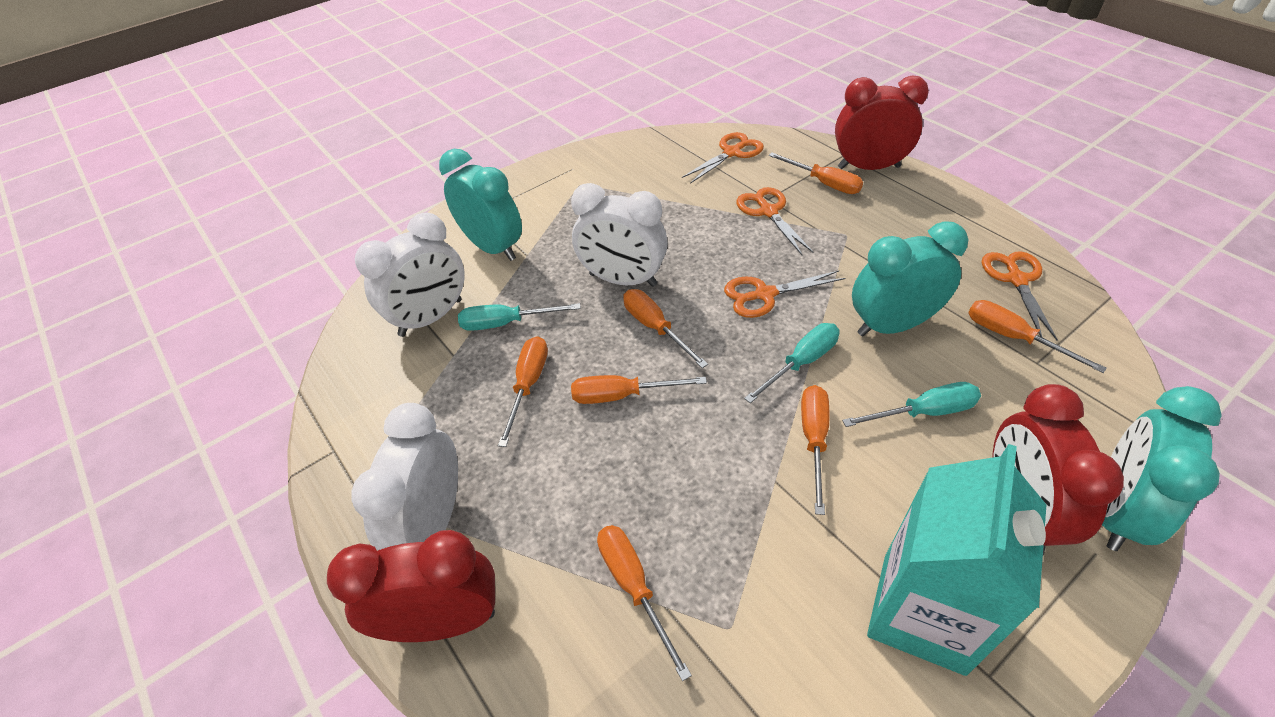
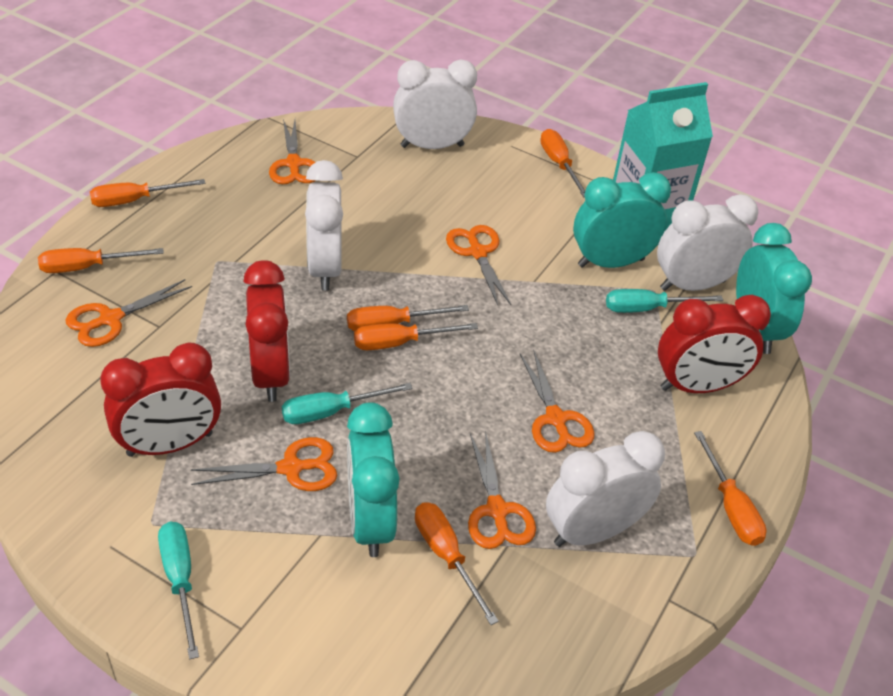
orange scissors: 4 -> 6
white clock: 3 -> 4

